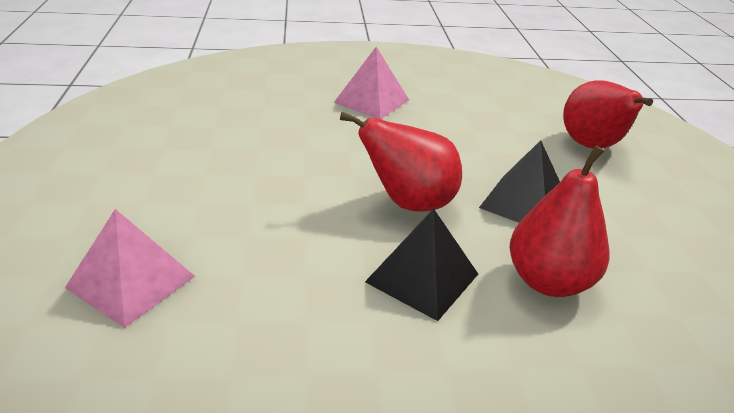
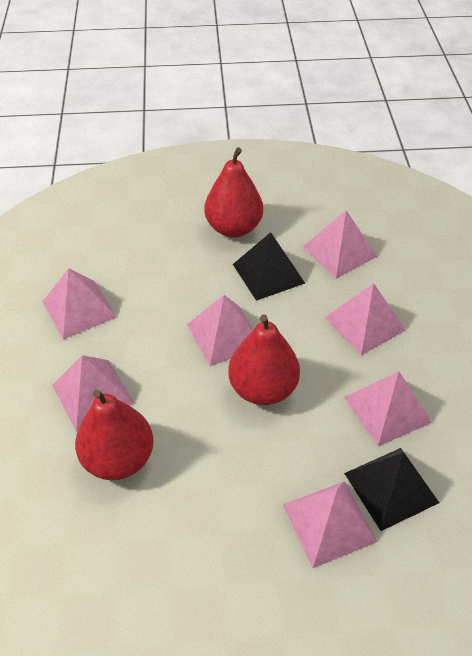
pink pyramid: 2 -> 7

